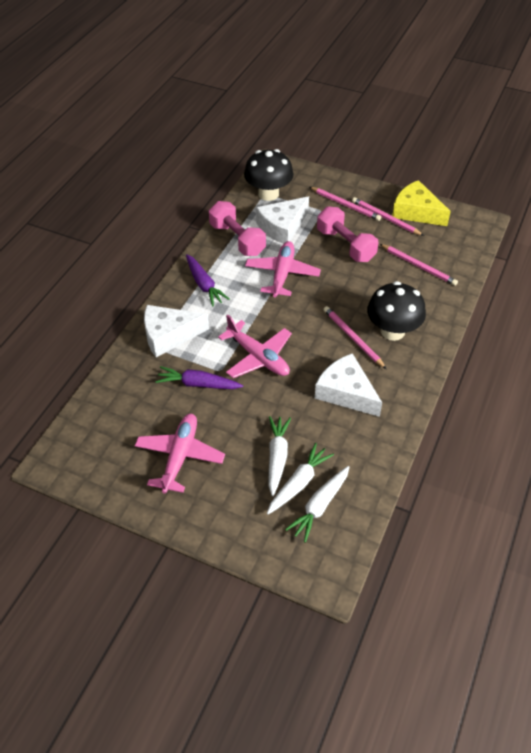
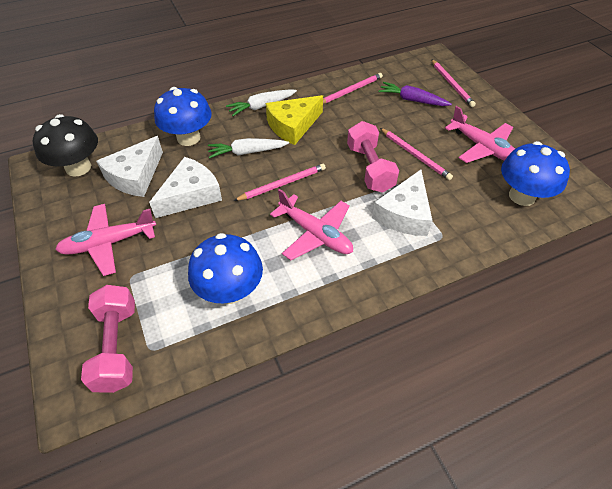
black mushroom: 2 -> 1
blue mushroom: 0 -> 3
purple carrot: 2 -> 1
white carrot: 3 -> 2

